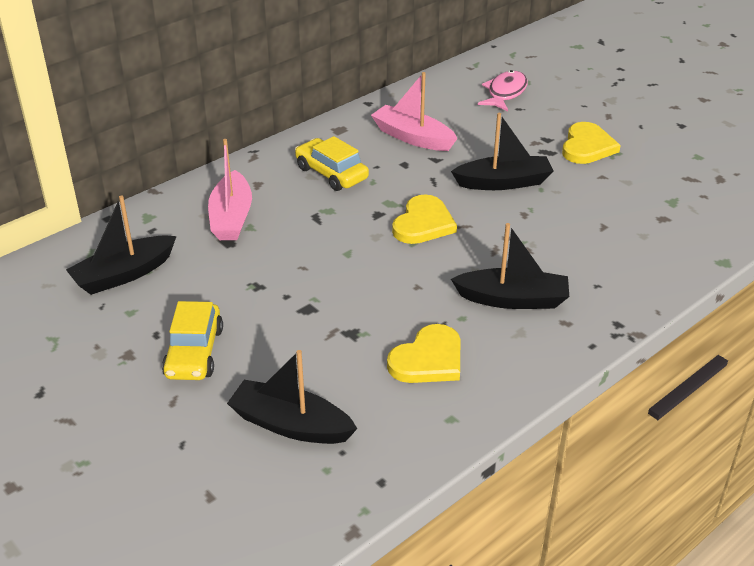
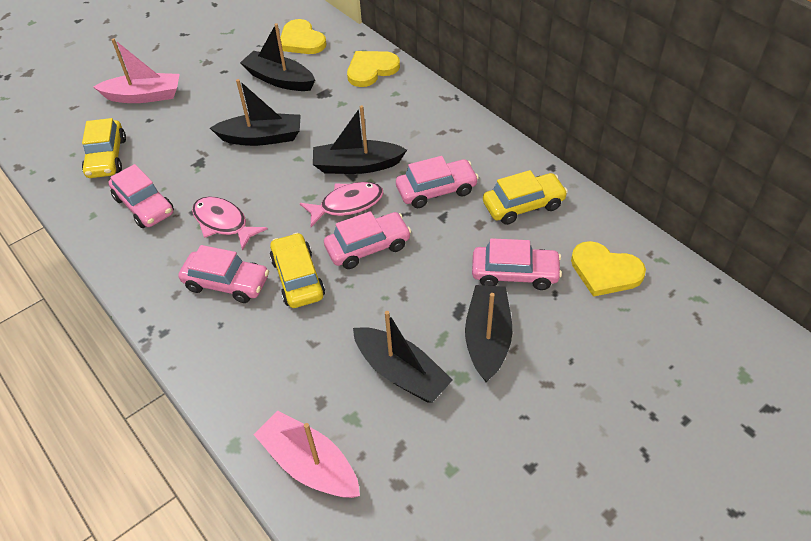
black boat: 4 -> 5
pink car: 0 -> 5
pink fish: 1 -> 2
yellow car: 2 -> 3

